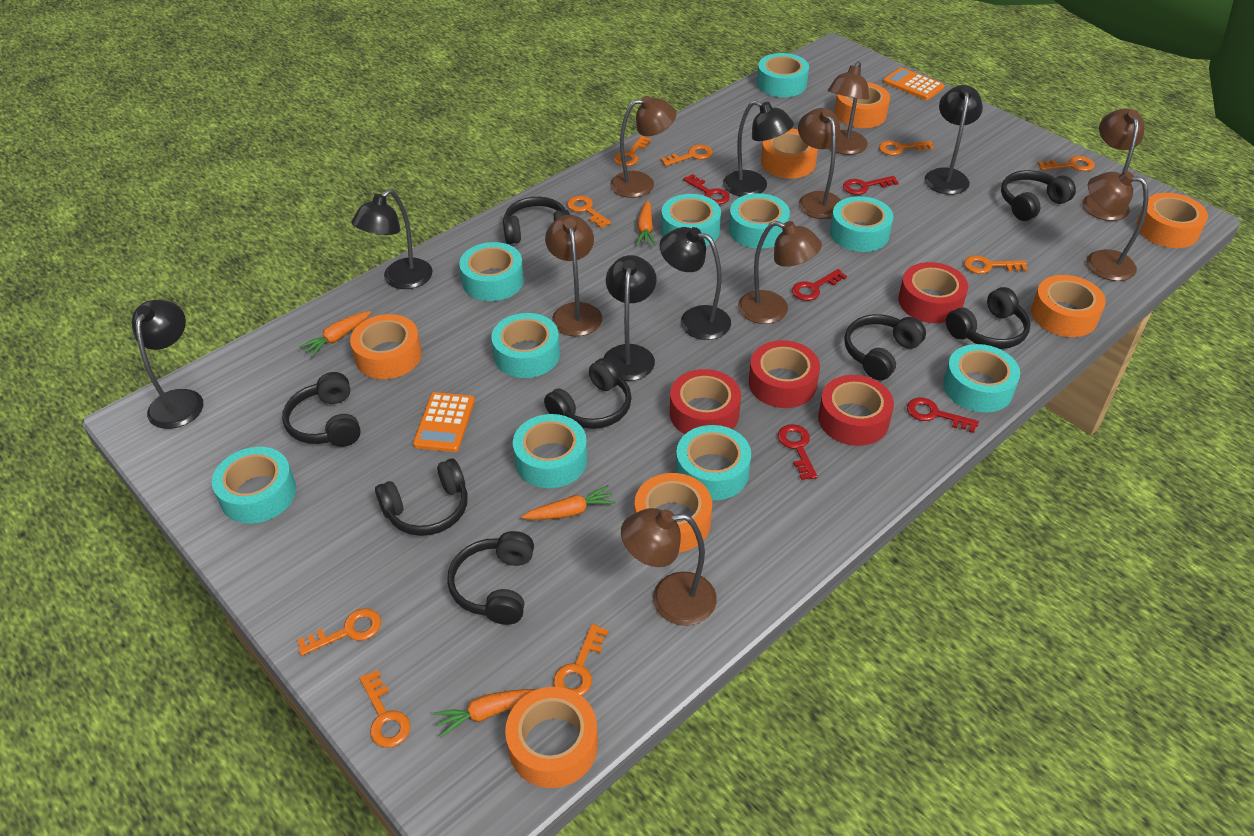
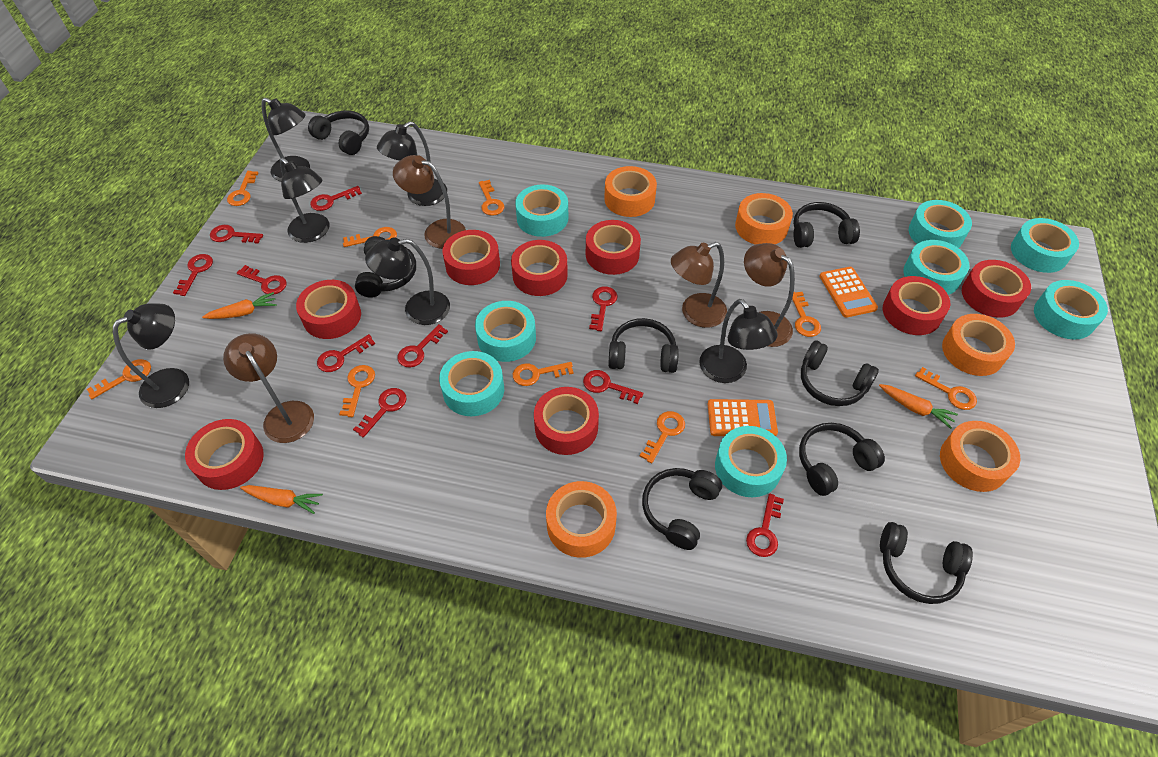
brown lamp: 8 -> 4
orange carrot: 4 -> 3
orange tape: 7 -> 5
red key: 5 -> 10
red tape: 4 -> 8
turquoise tape: 10 -> 8

